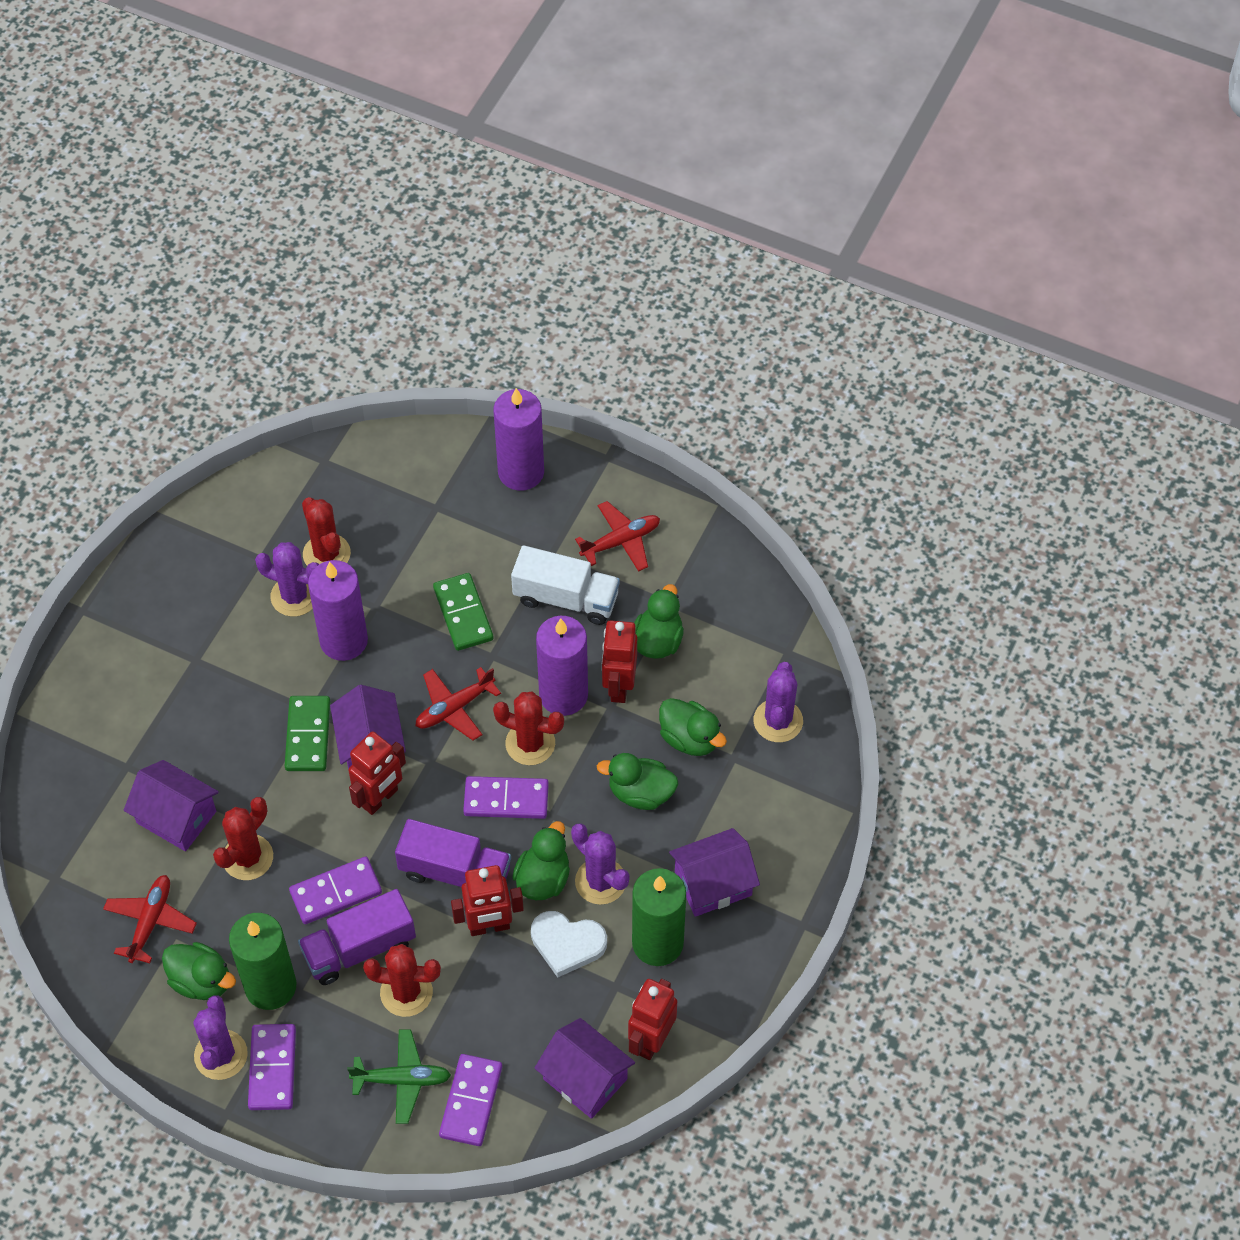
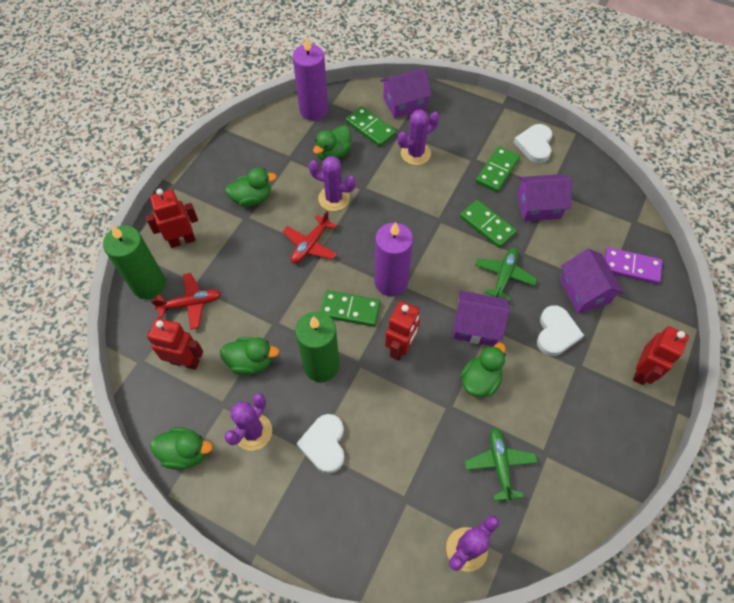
green domino: 2 -> 4
green plane: 1 -> 2
purple candle: 3 -> 2
purple domino: 4 -> 1
purple truck: 2 -> 0
red cactus: 4 -> 0
red plane: 3 -> 2
white heart: 1 -> 3
white truck: 1 -> 0

